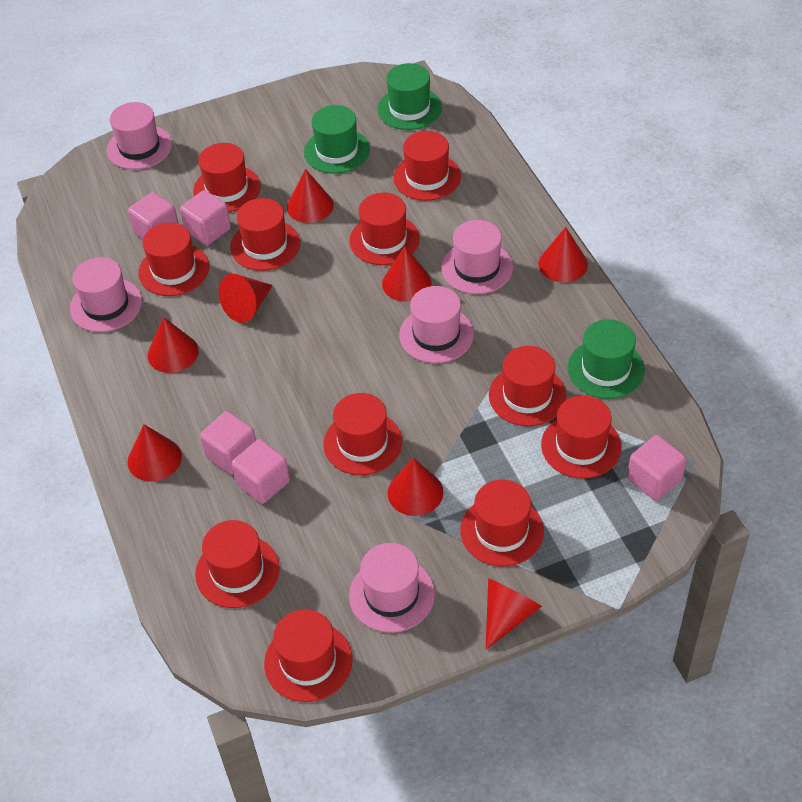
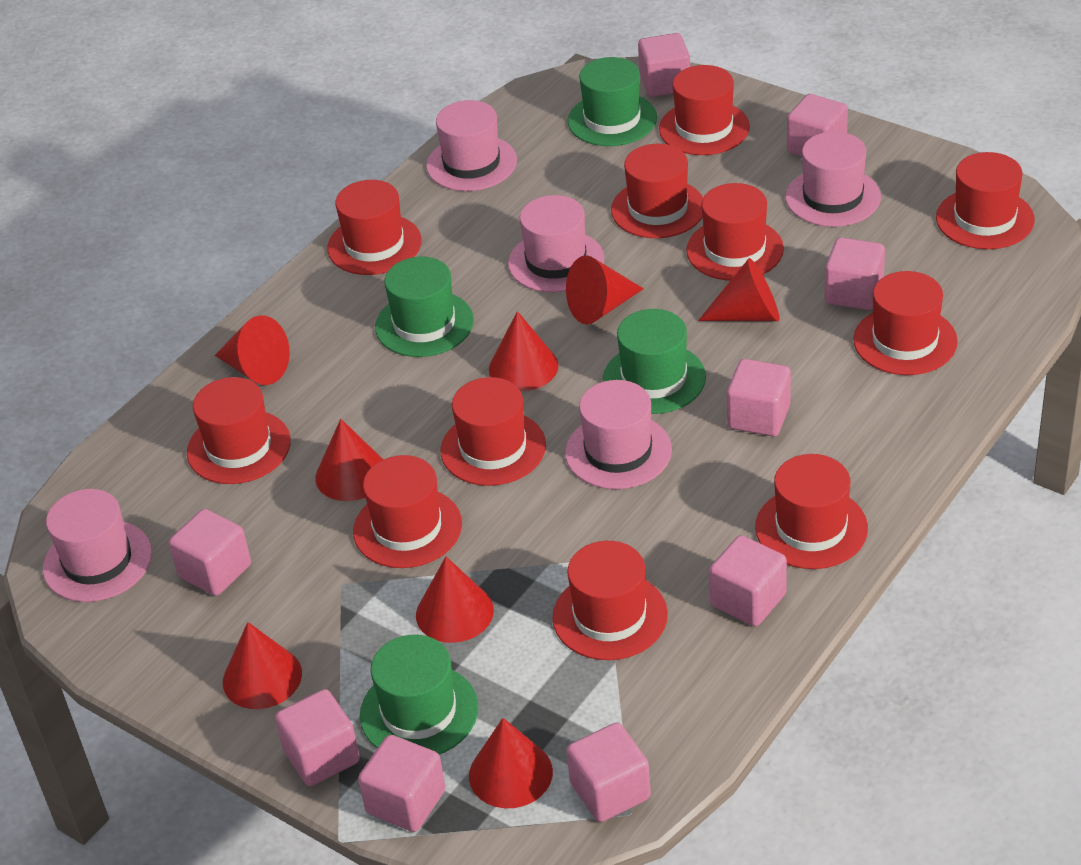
green hat: 3 -> 4
pink cube: 5 -> 9

